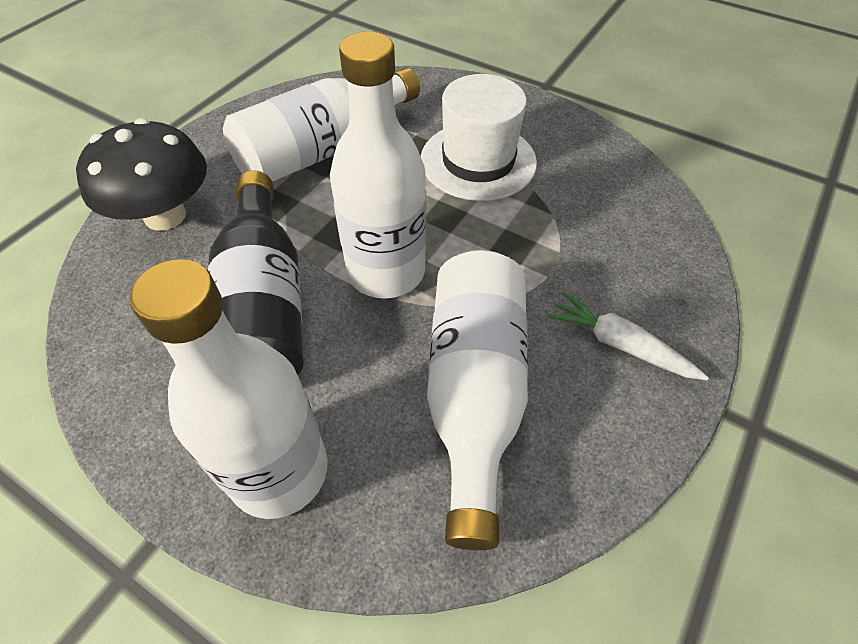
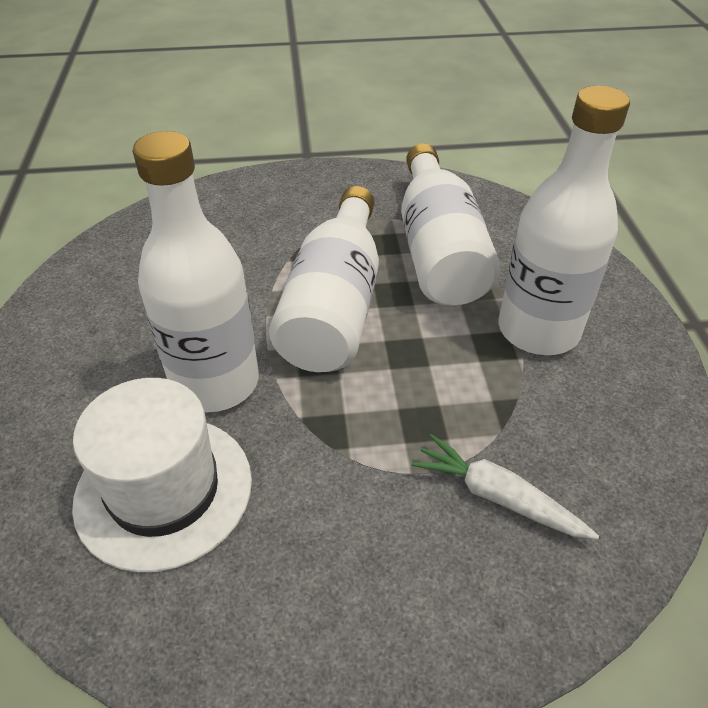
black bottle: 1 -> 0
black mushroom: 1 -> 0

